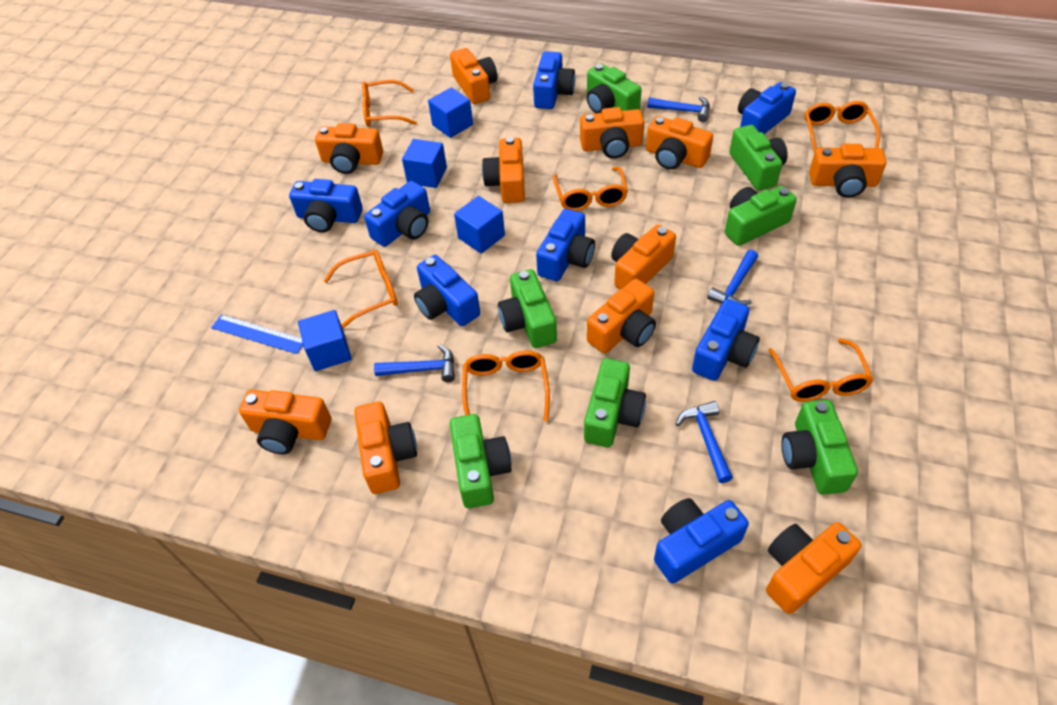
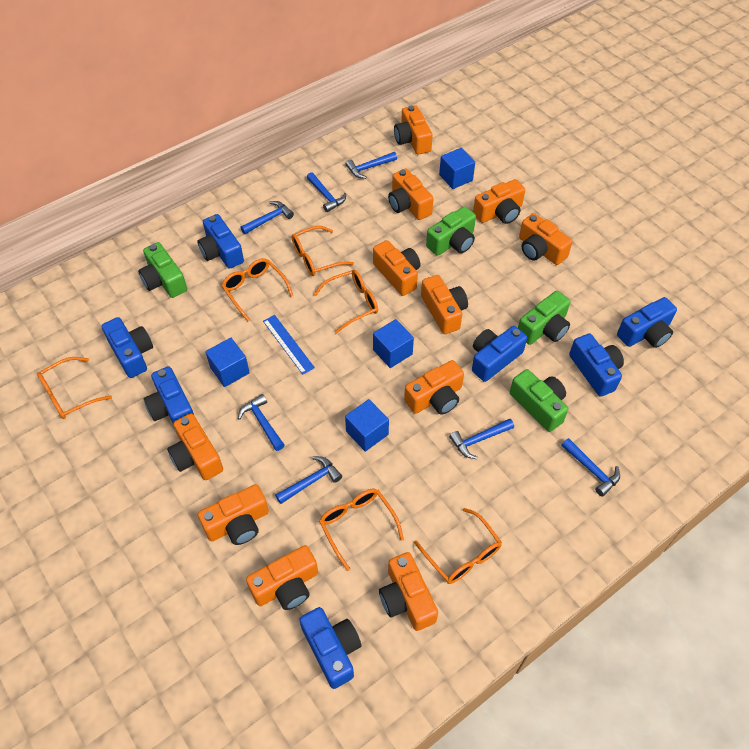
blue camera: 8 -> 7
blue hammer: 4 -> 7
green camera: 7 -> 4

